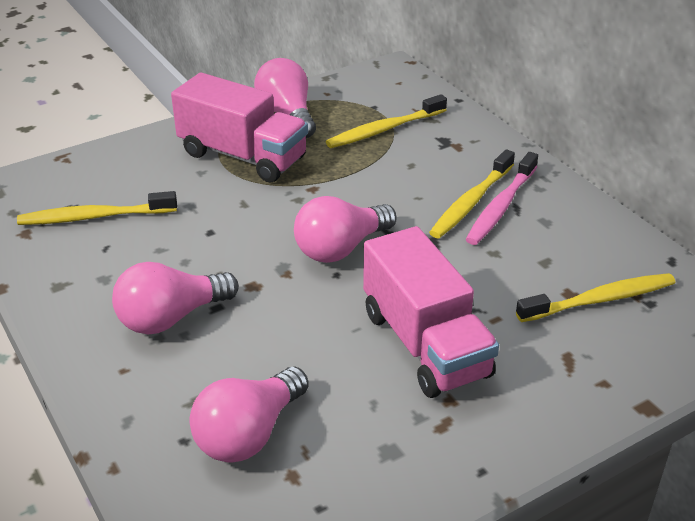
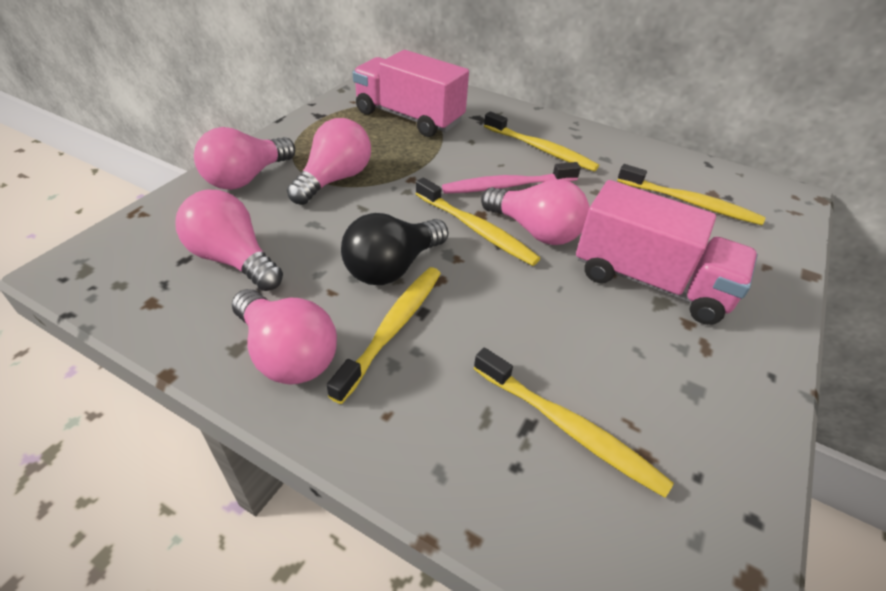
black light bulb: 0 -> 1
pink light bulb: 4 -> 5
yellow toothbrush: 4 -> 5

